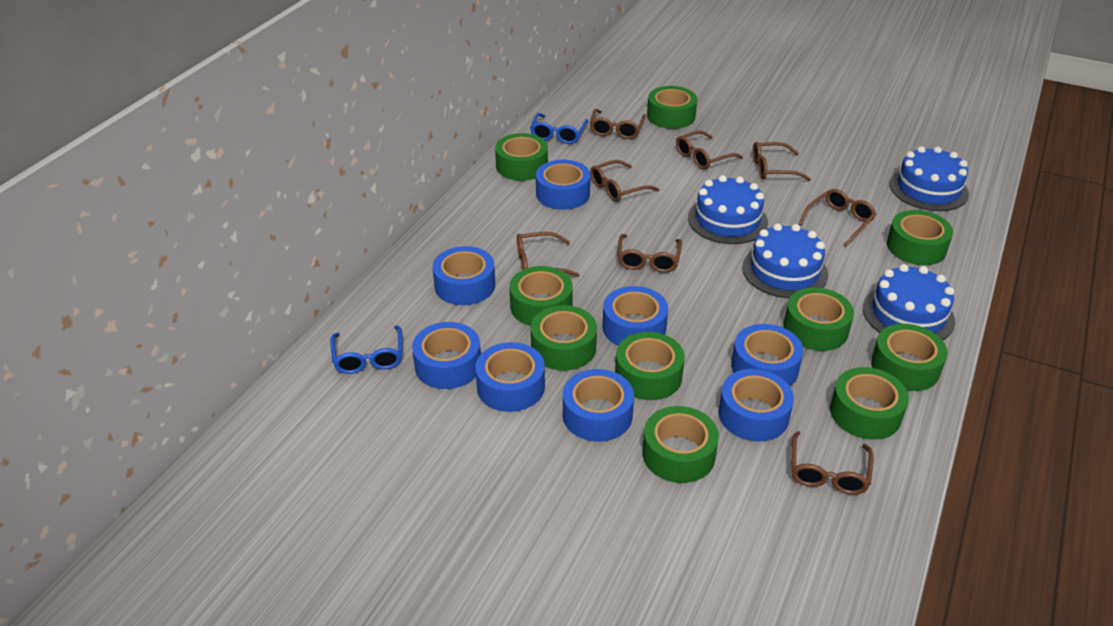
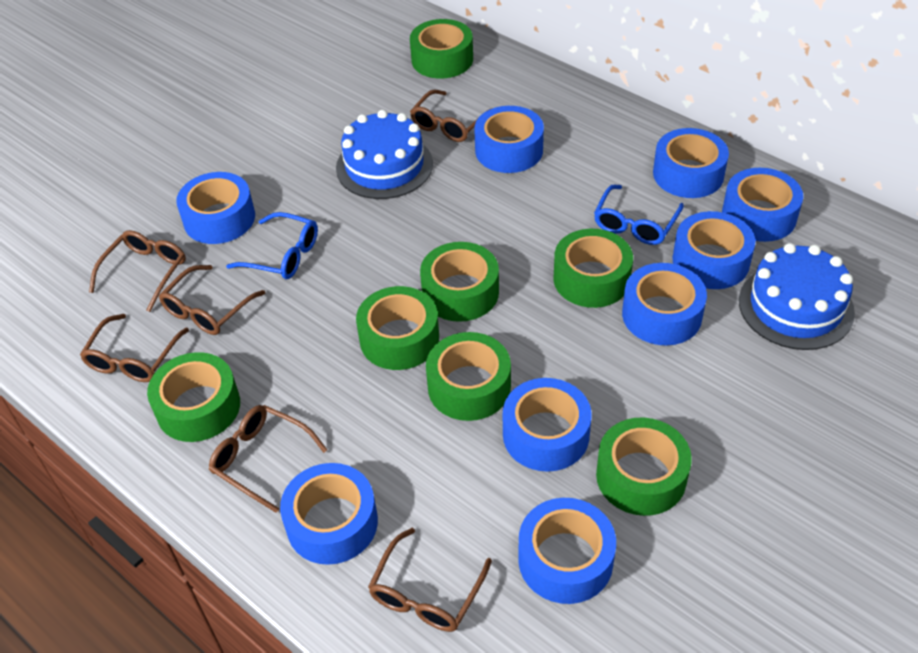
blue cake: 4 -> 2
blue tape: 8 -> 9
brown glasses: 8 -> 6
green tape: 10 -> 7

